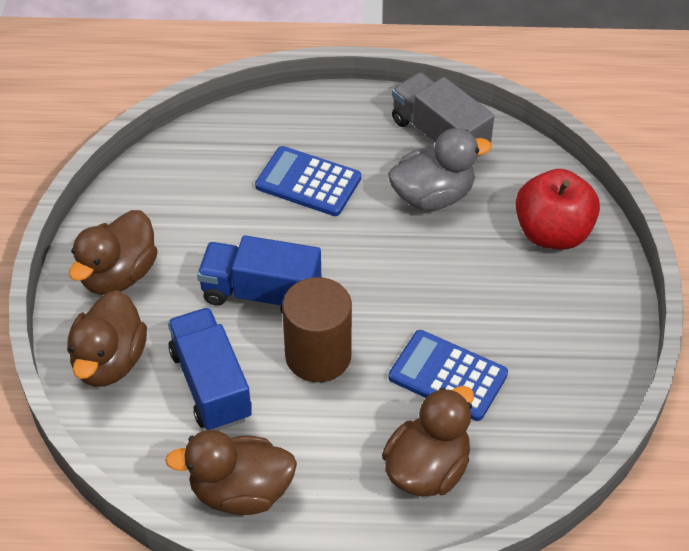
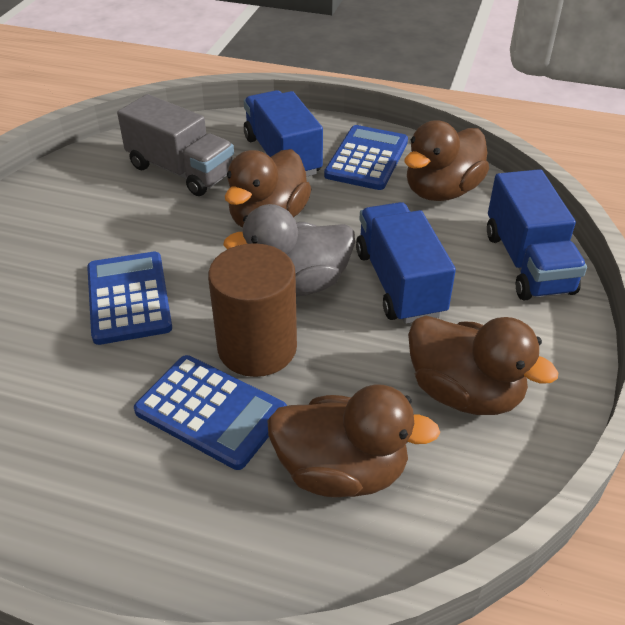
blue calculator: 2 -> 3
blue truck: 2 -> 3
red apple: 1 -> 0

